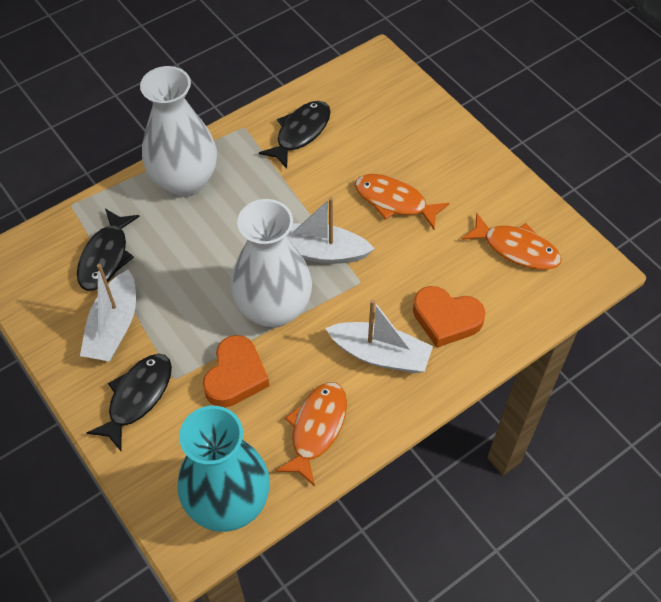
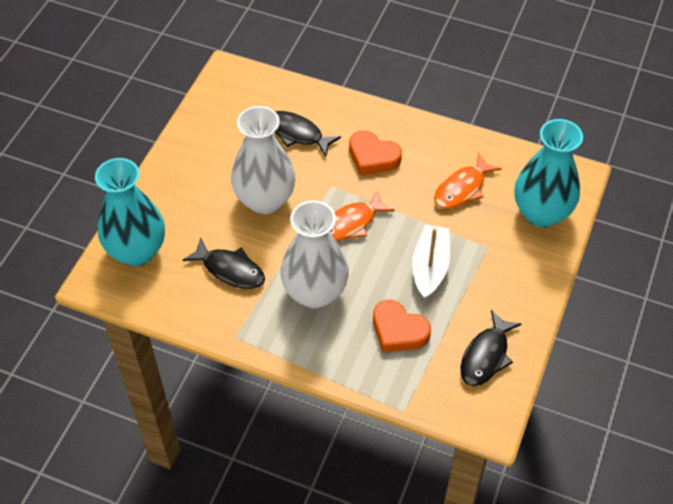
orange fish: 3 -> 2
turquoise vase: 1 -> 2
white boat: 3 -> 1

